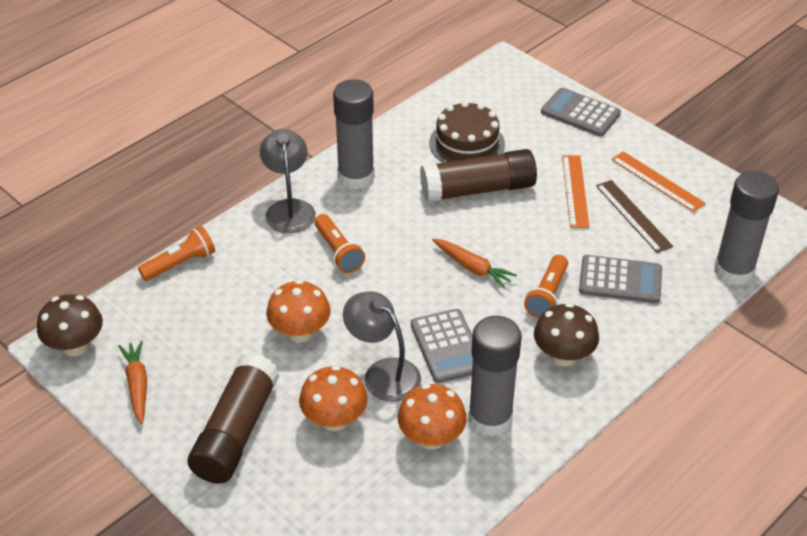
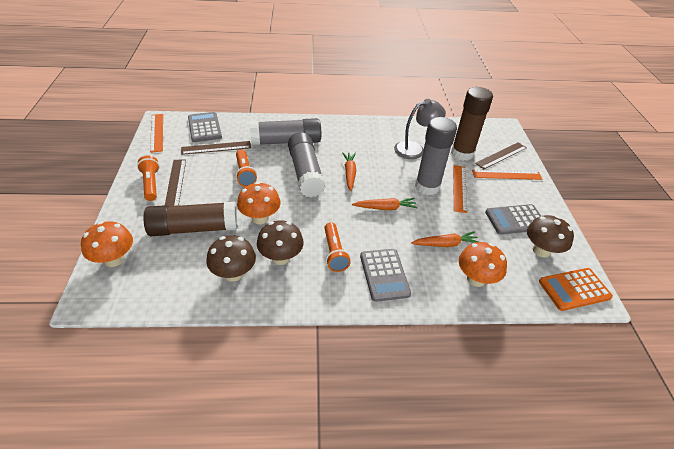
brown cake: 1 -> 0
brown mushroom: 2 -> 3
brown ruler: 1 -> 3
grey lamp: 2 -> 1
orange calculator: 0 -> 1
orange carrot: 2 -> 3
orange ruler: 2 -> 3

